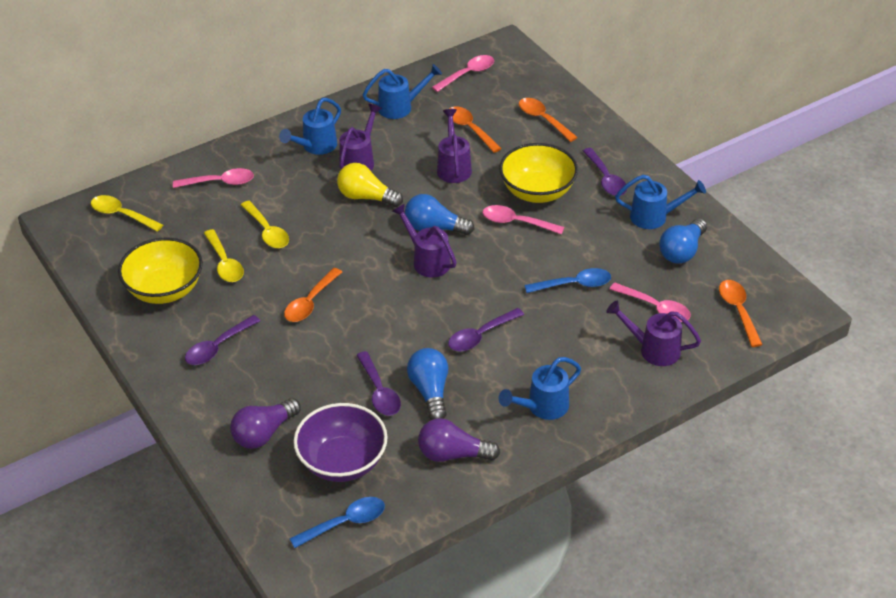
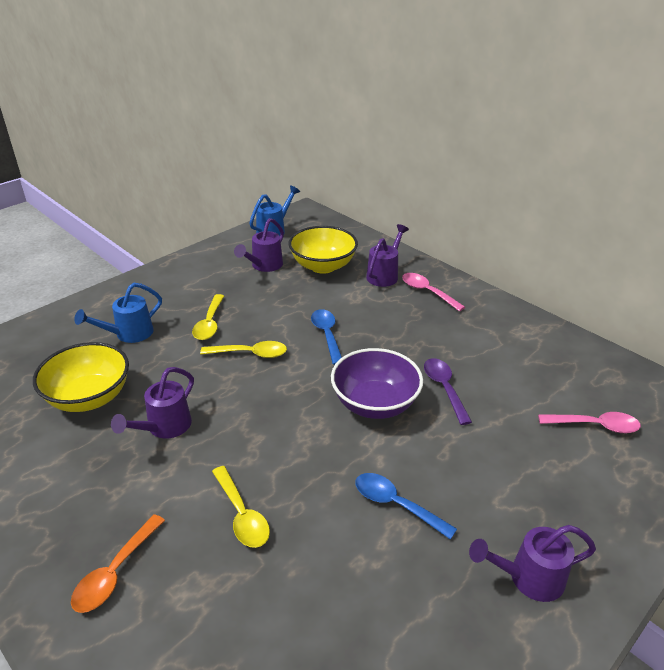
blue light bulb: 3 -> 0
blue watering can: 4 -> 2
orange spoon: 4 -> 1
pink spoon: 4 -> 2
purple light bulb: 2 -> 0
purple spoon: 4 -> 1
yellow light bulb: 1 -> 0

